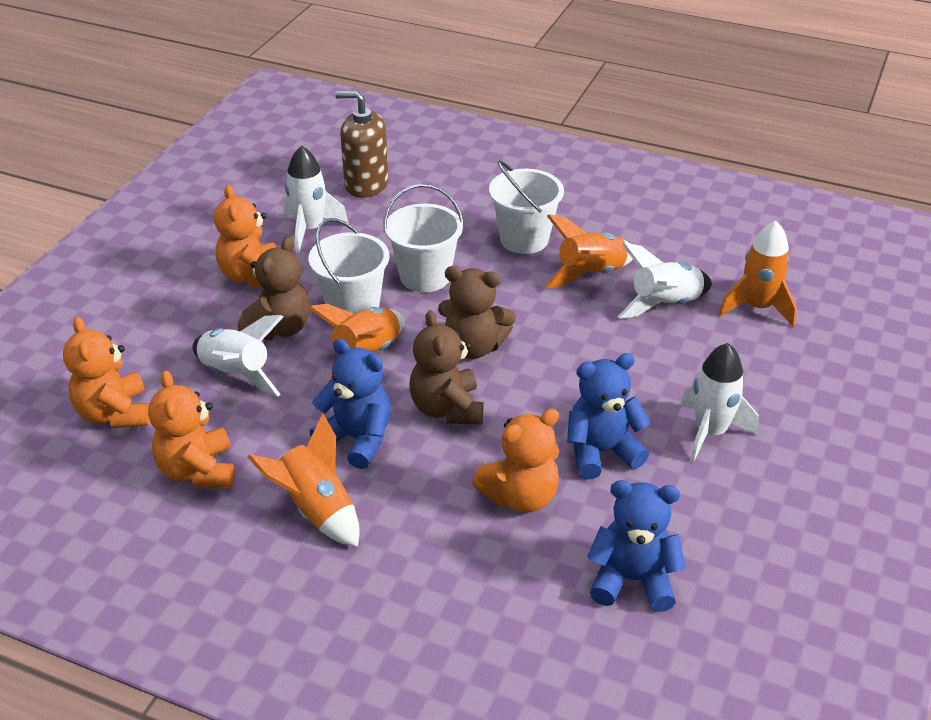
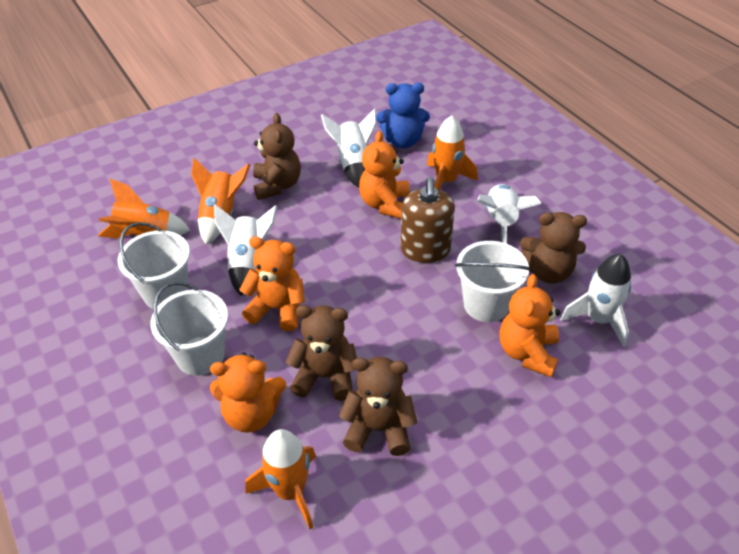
blue teddy bear: 3 -> 1
brown teddy bear: 3 -> 4

